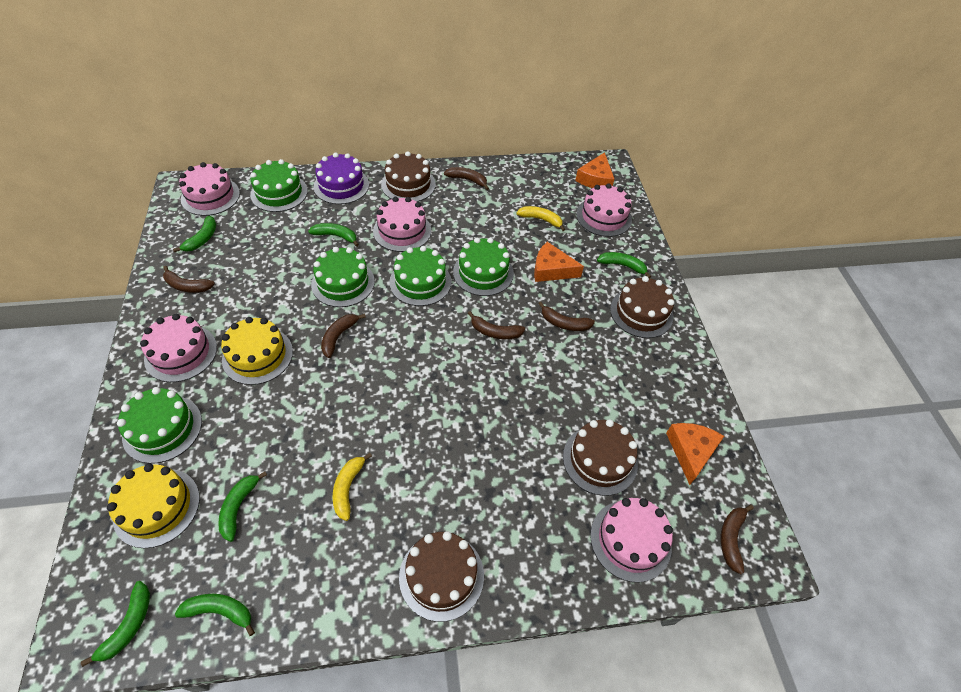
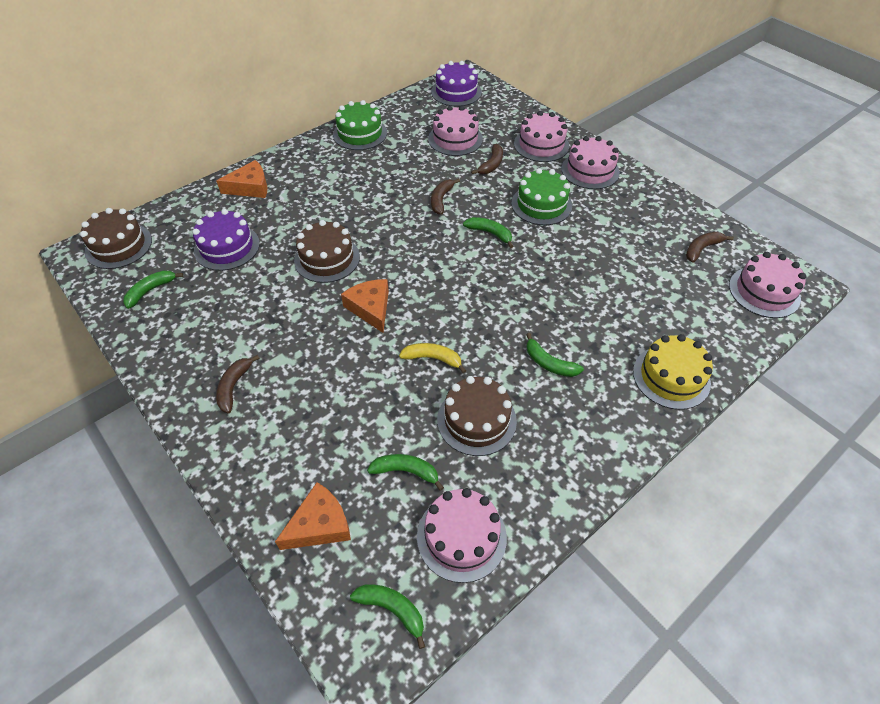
brown banana: 6 -> 4
brown cake: 4 -> 3
green banana: 6 -> 5
green cake: 5 -> 2
purple cake: 1 -> 2
yellow banana: 2 -> 1
yellow cake: 2 -> 1

